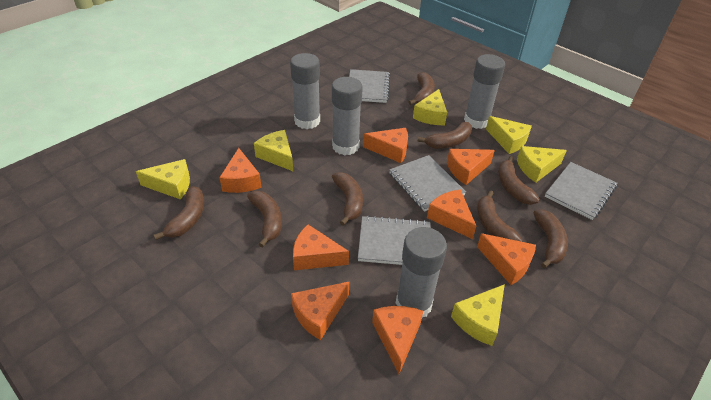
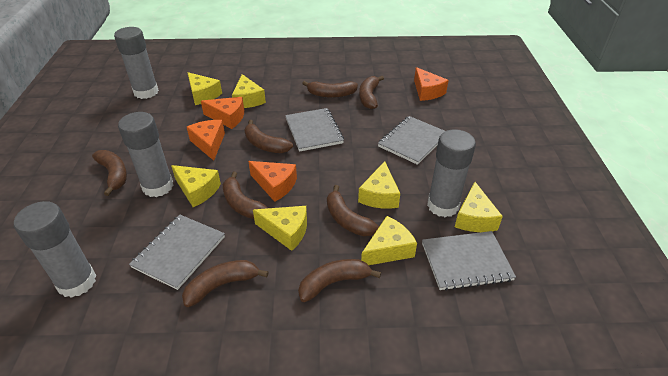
orange cheese: 8 -> 4
yellow cheese: 6 -> 7

